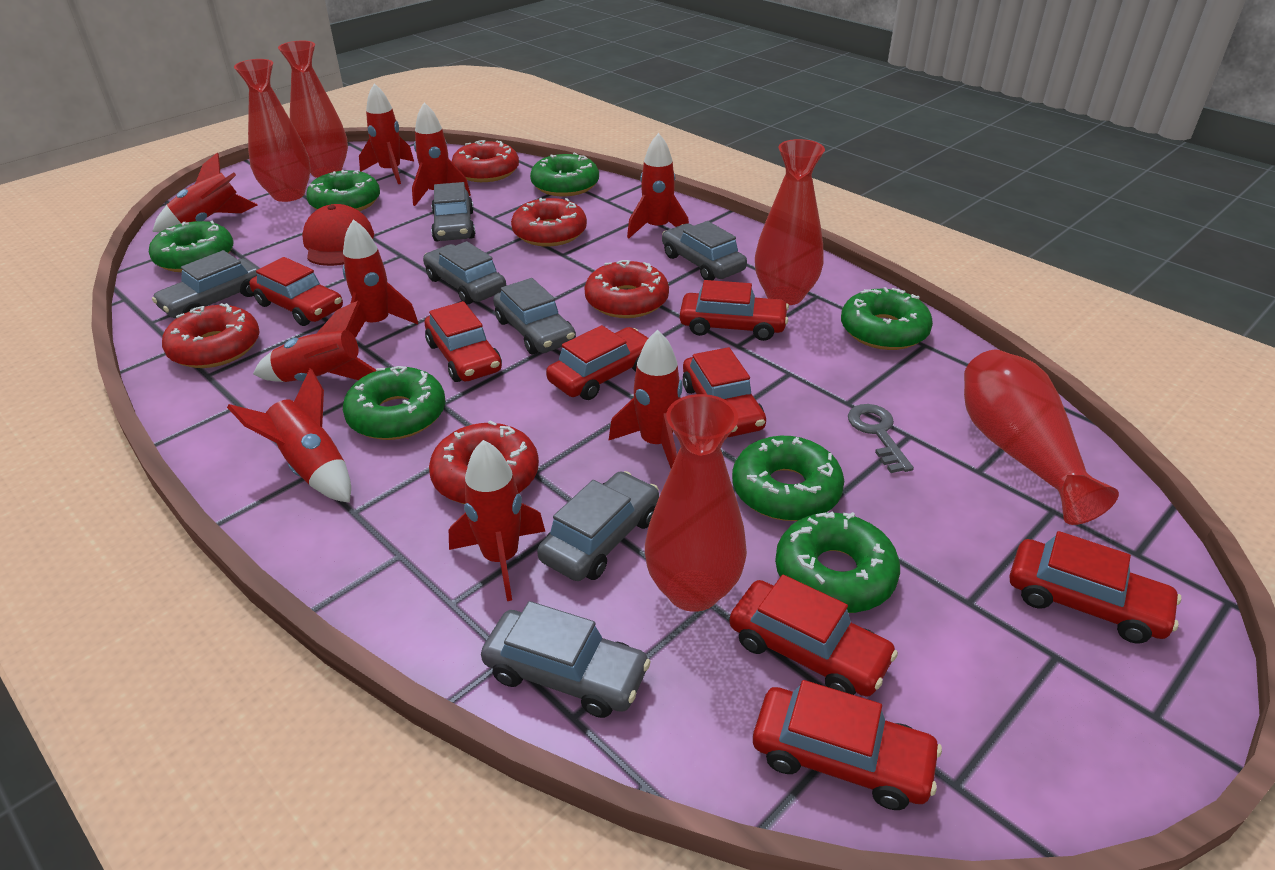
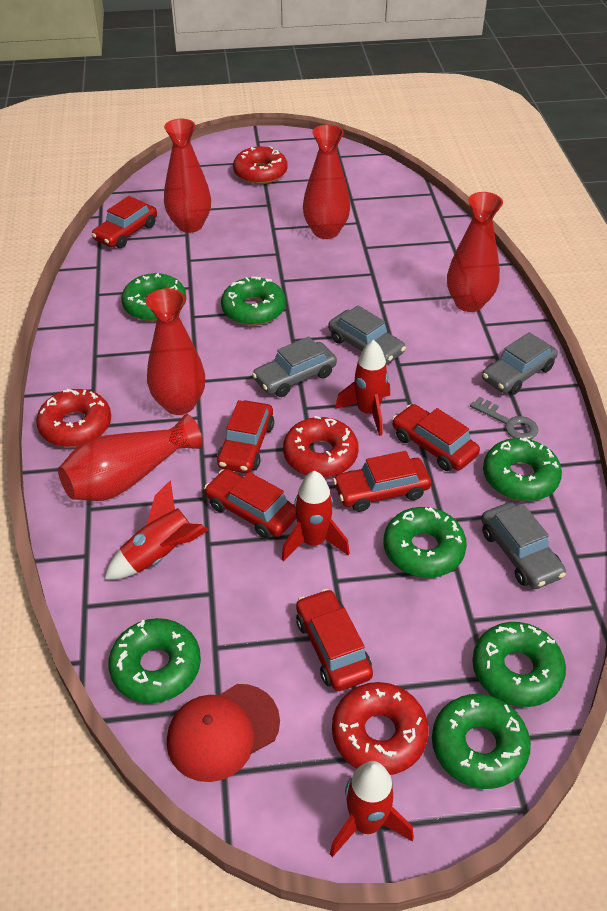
grey car: 7 -> 4
red car: 8 -> 6
red donut: 5 -> 4
red rocket: 9 -> 4

